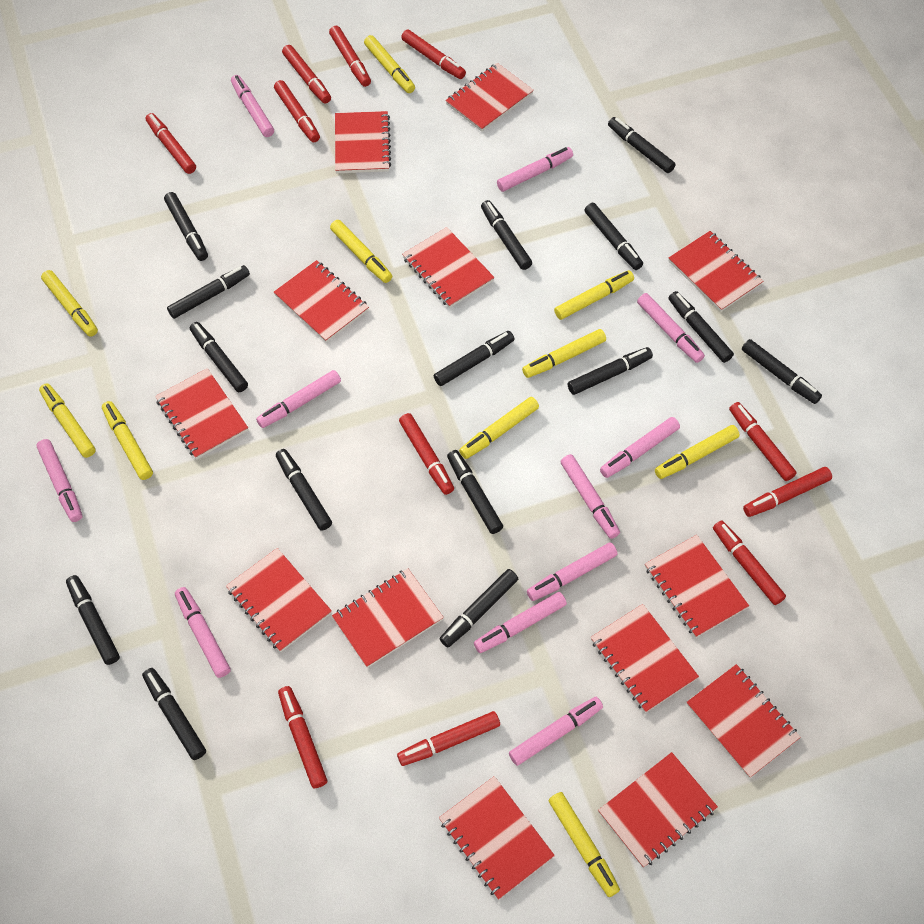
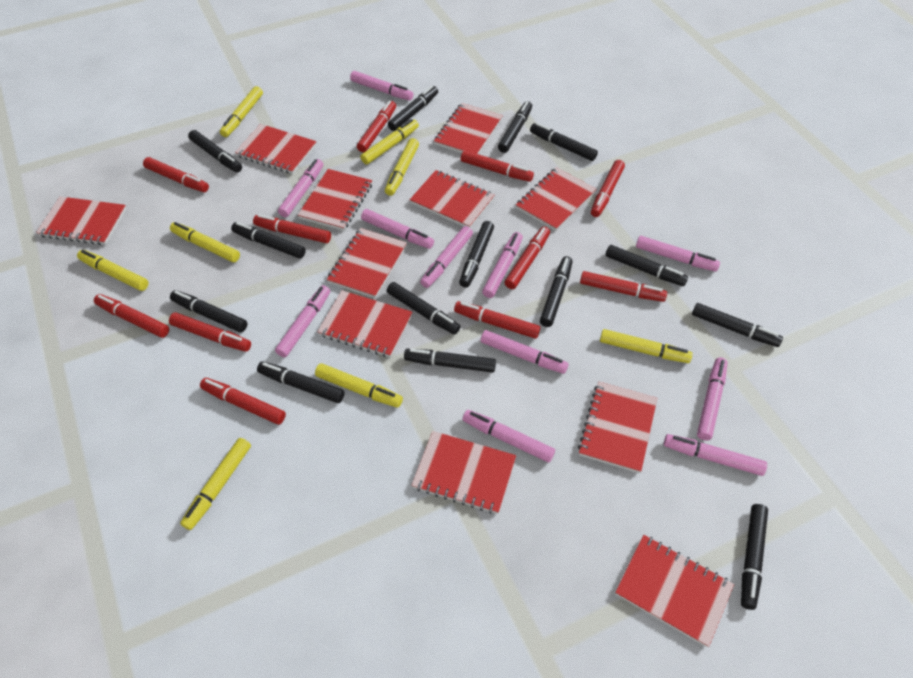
black marker: 15 -> 14
red notebook: 13 -> 11
yellow marker: 10 -> 8

